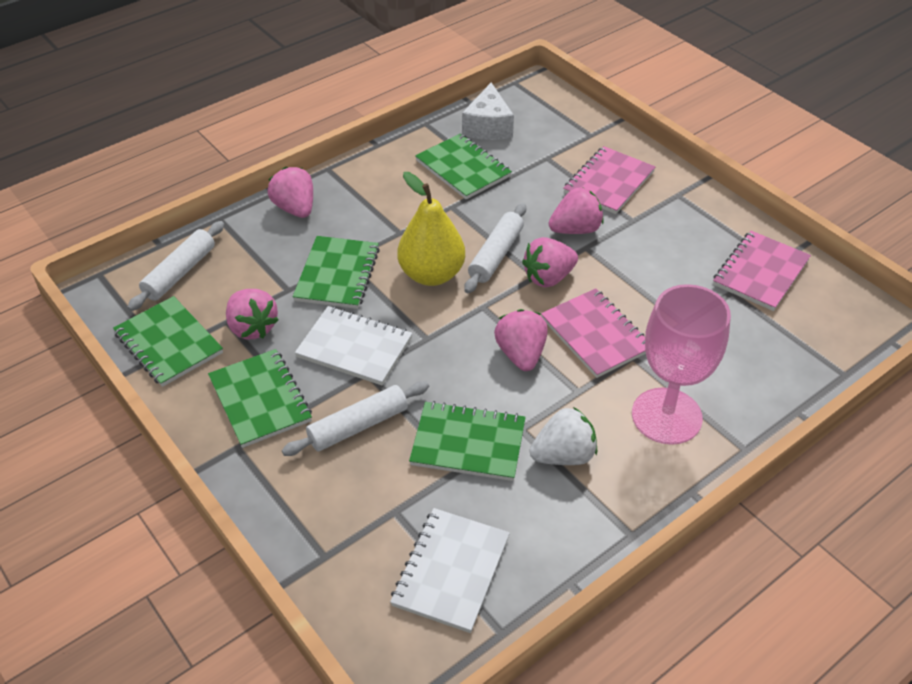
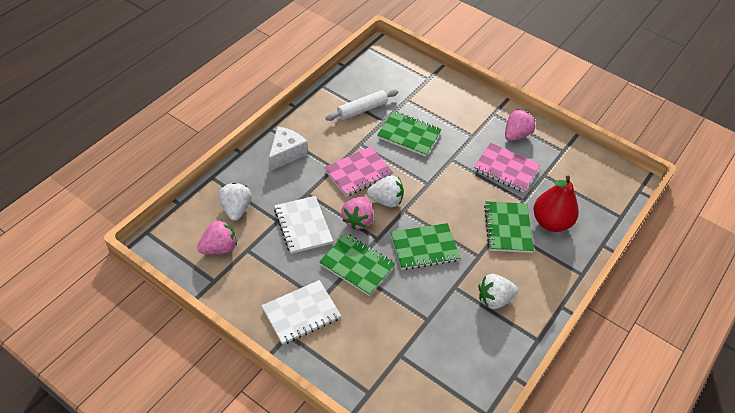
green notebook: 5 -> 4
pink goblet: 1 -> 0
pink notebook: 3 -> 2
pink strawberry: 5 -> 3
red pear: 0 -> 1
white rolling pin: 3 -> 1
white strawberry: 1 -> 3
yellow pear: 1 -> 0

